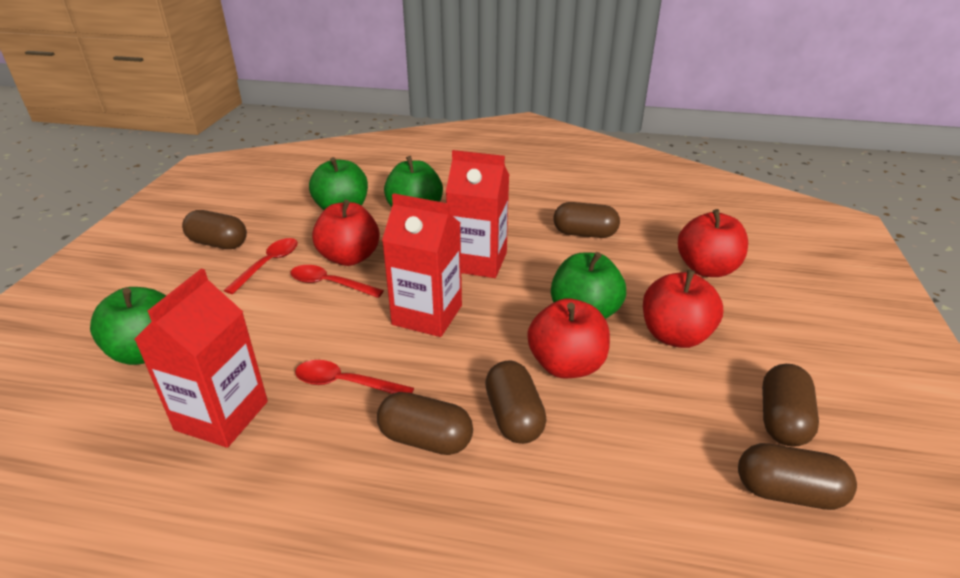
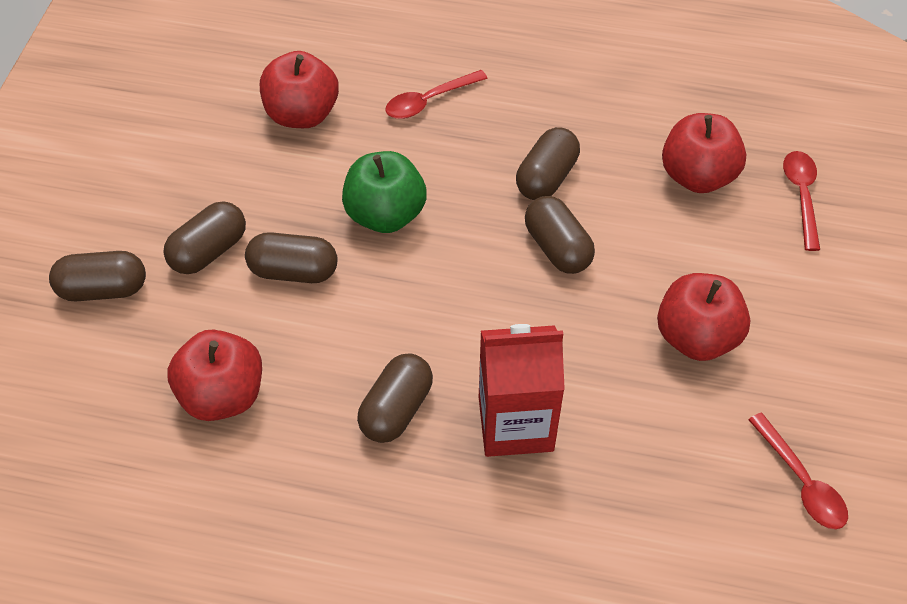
green apple: 4 -> 1
red carton: 3 -> 1

